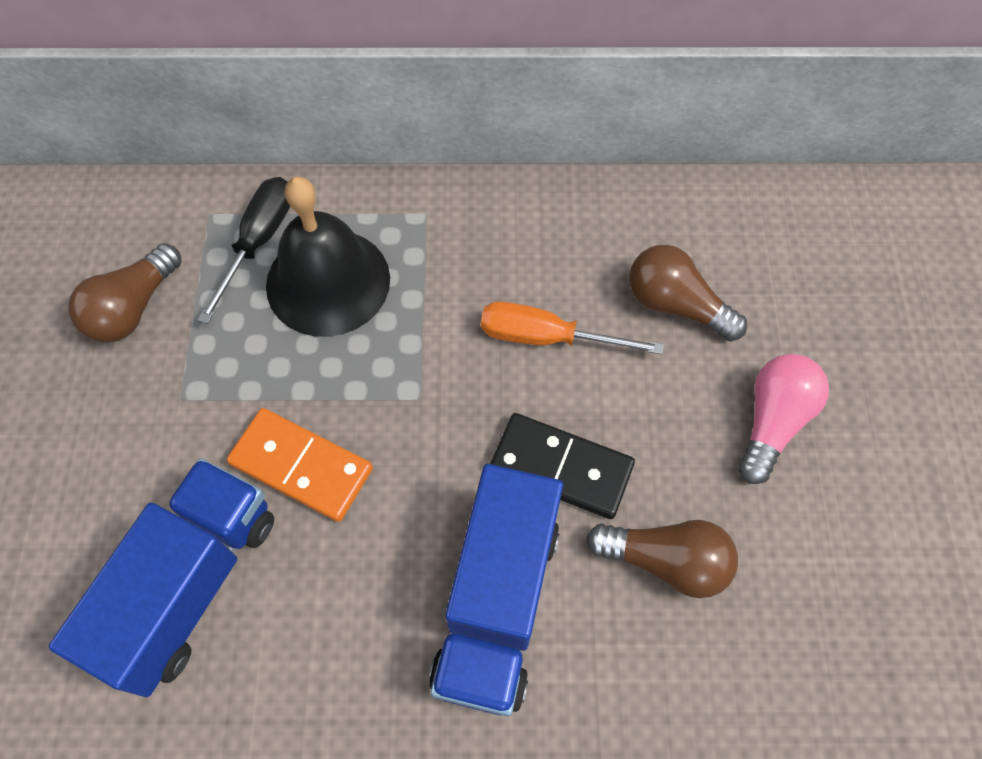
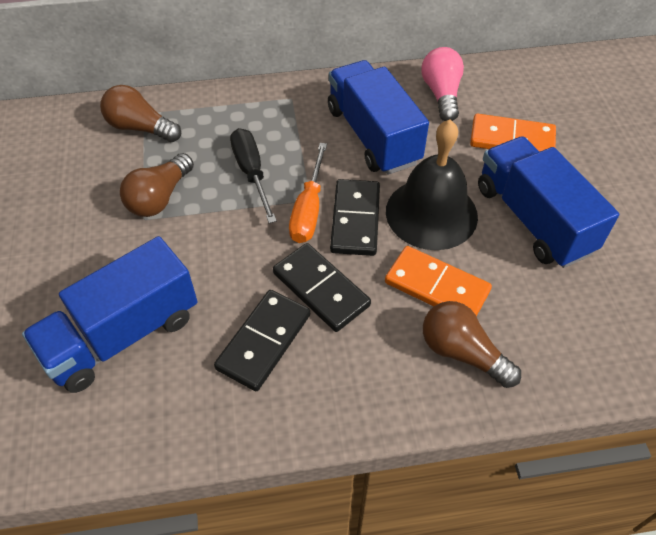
black domino: 1 -> 3
blue truck: 2 -> 3
orange domino: 1 -> 2

